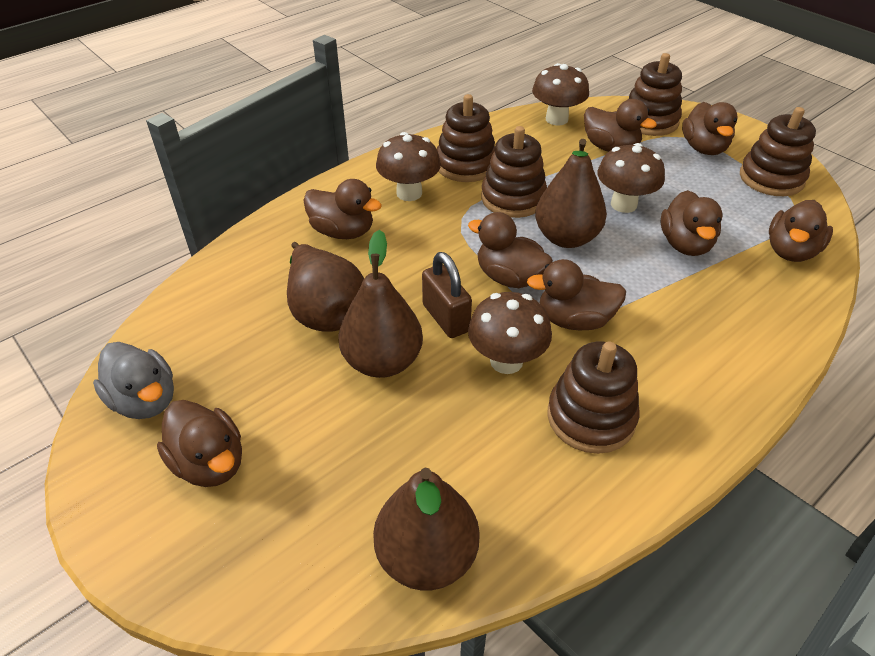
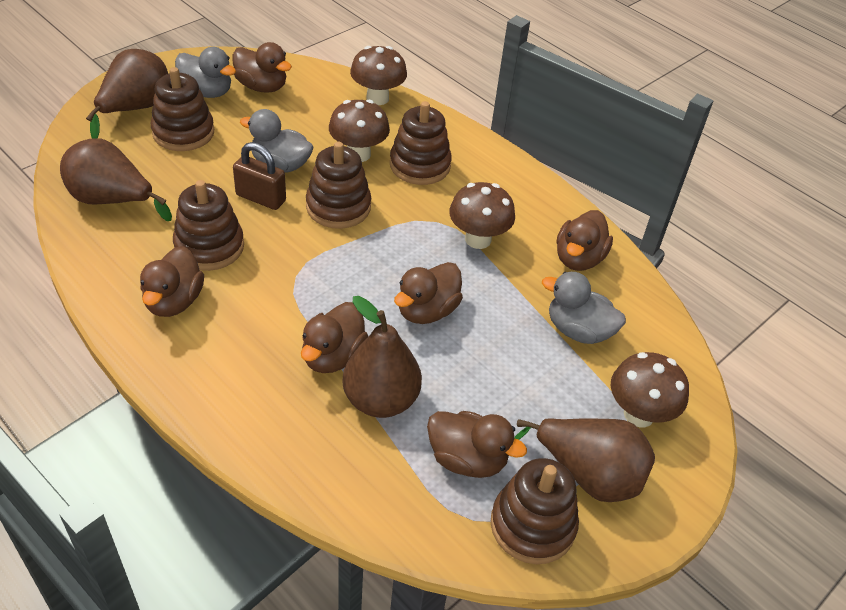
brown duck: 8 -> 6
grey duck: 1 -> 3

